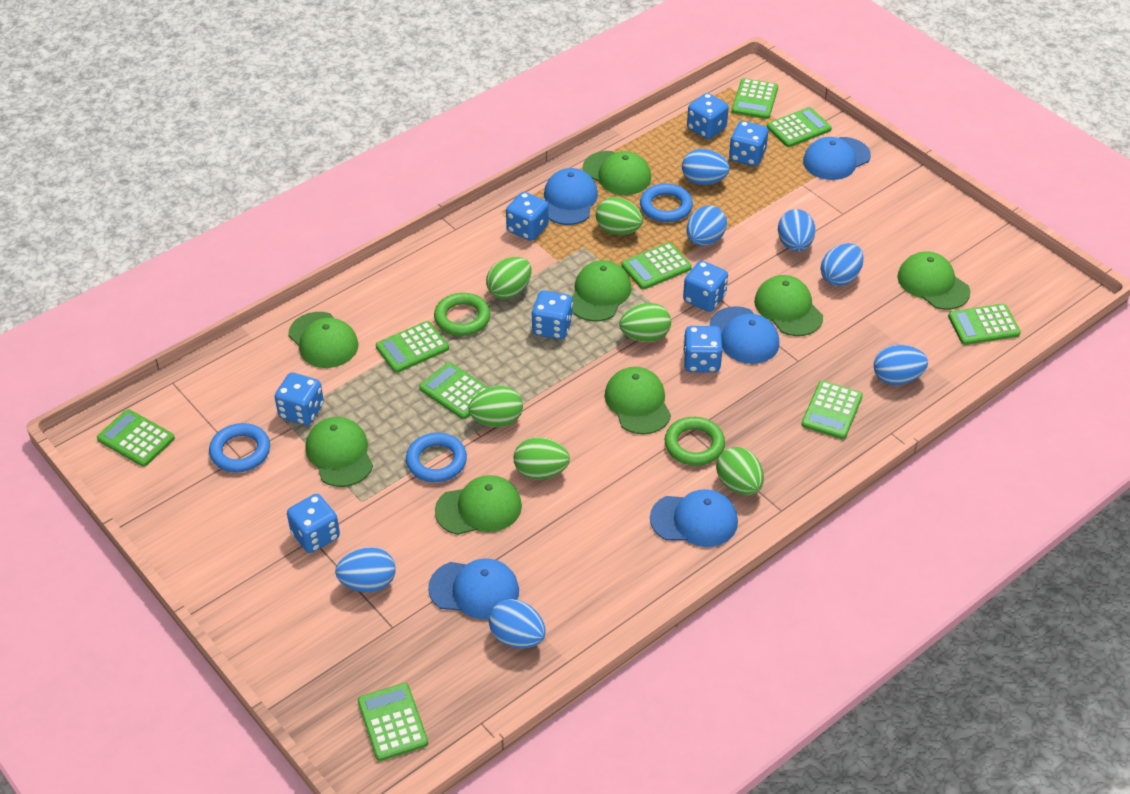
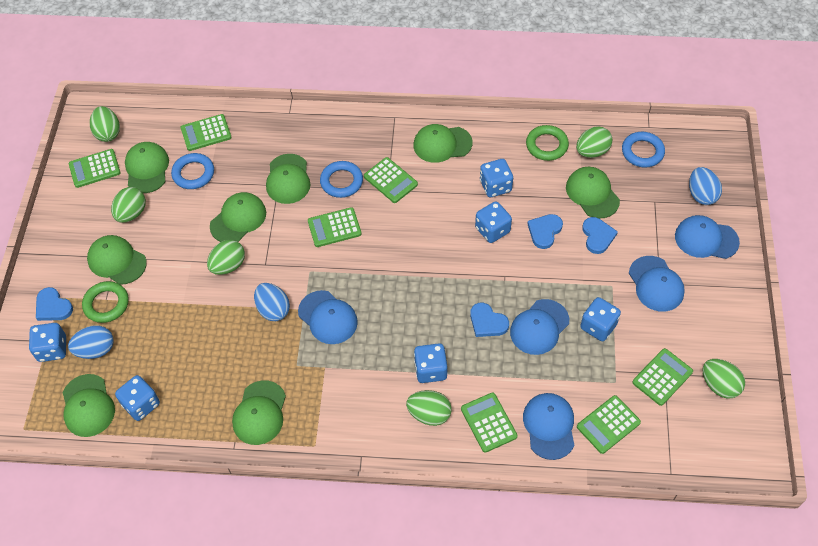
blue dice: 8 -> 6
blue egg: 7 -> 3
blue heart: 0 -> 4
green calculator: 9 -> 7

